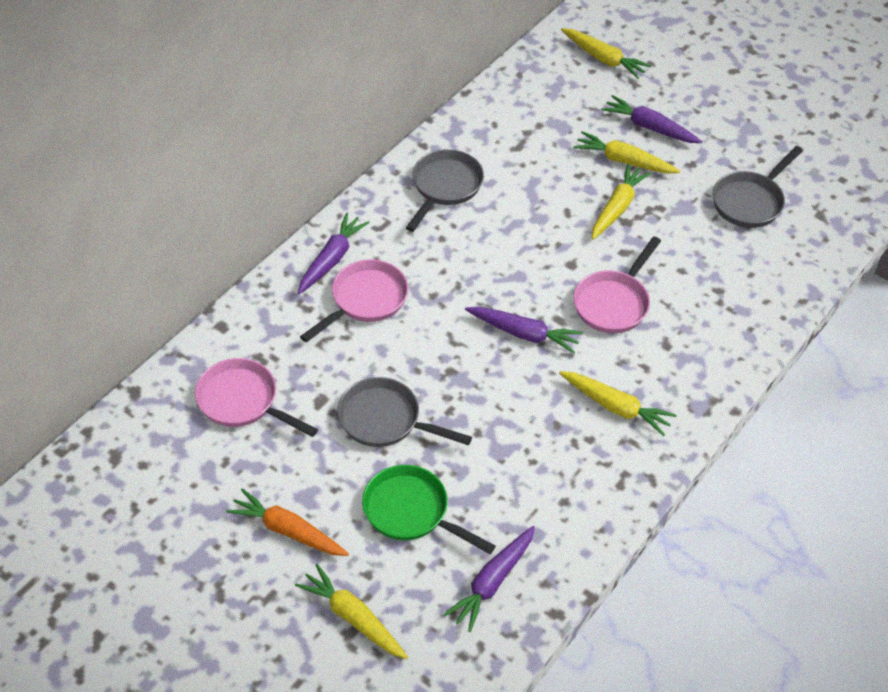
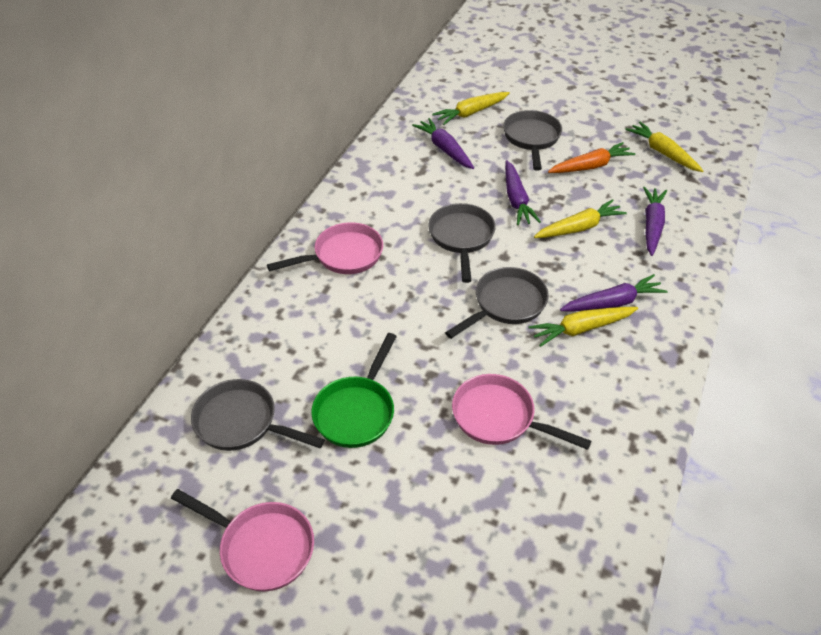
grey pan: 3 -> 4
yellow carrot: 5 -> 4

